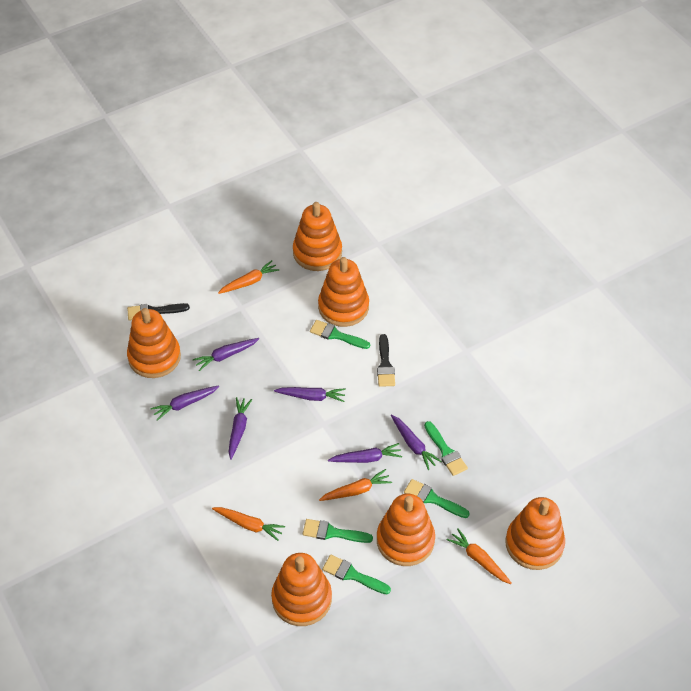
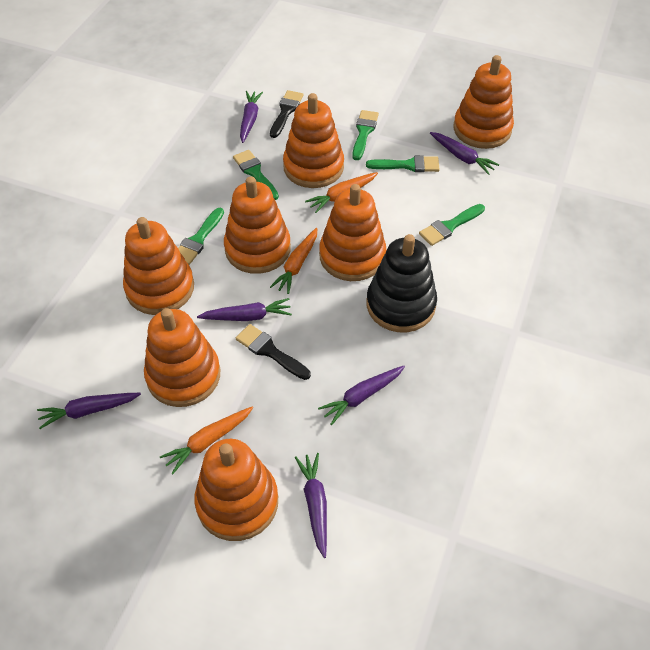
black stacking toy: 0 -> 1
orange carrot: 4 -> 3
orange stacking toy: 6 -> 7

